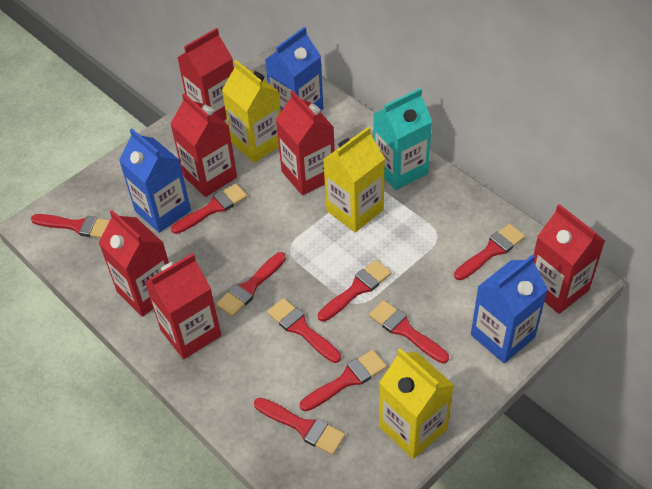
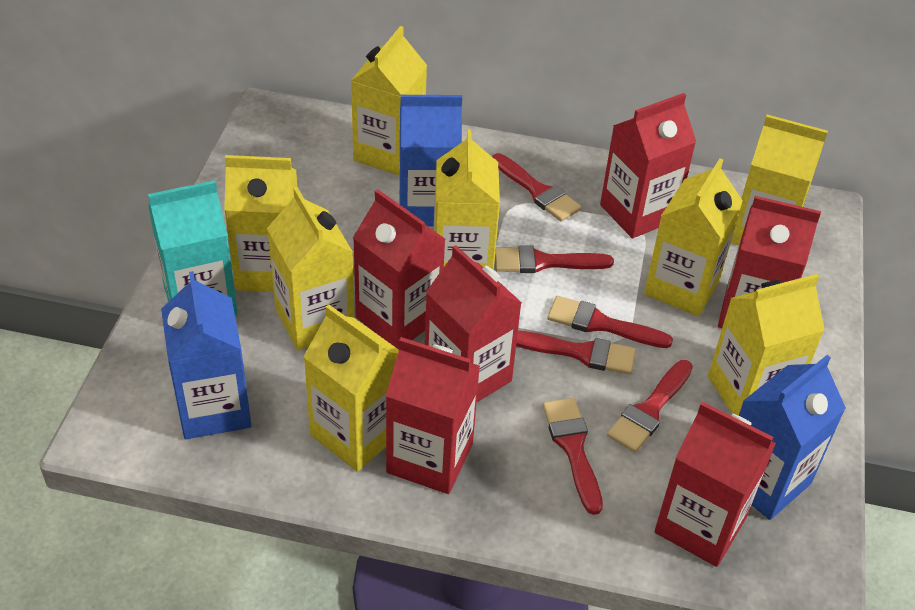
red brush: 9 -> 6
yellow carton: 3 -> 8

